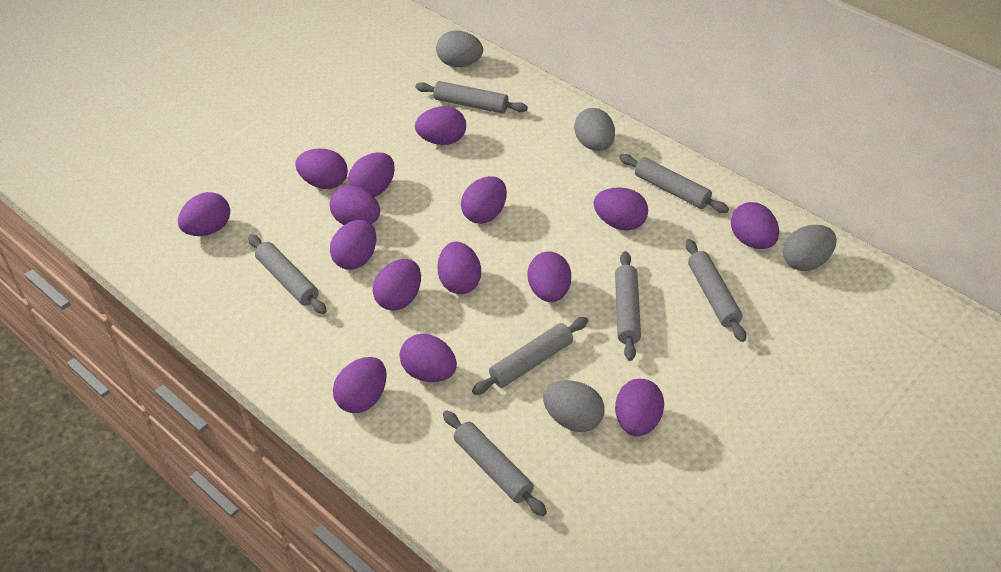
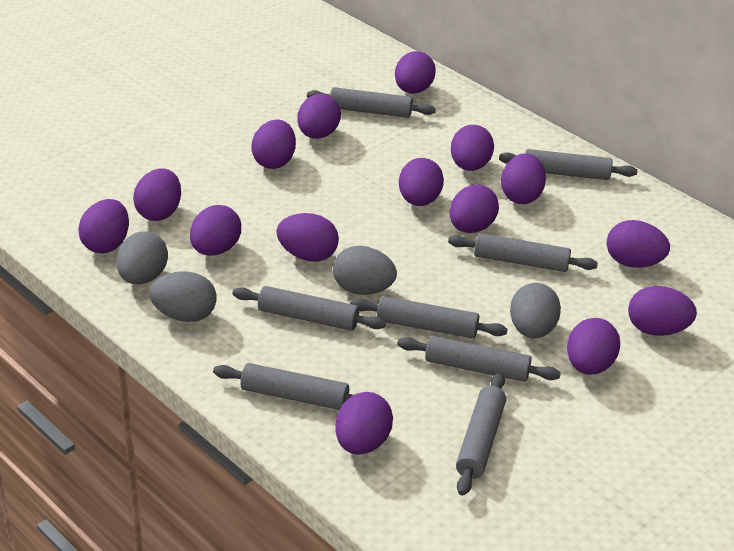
grey rolling pin: 7 -> 8

